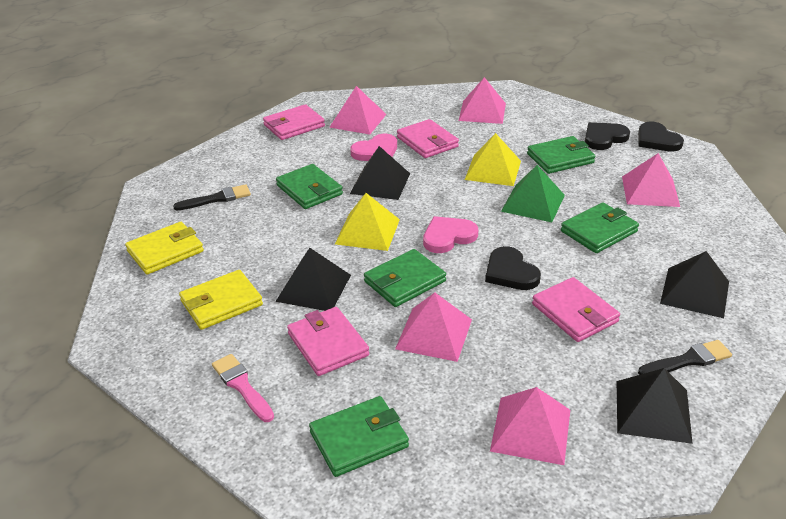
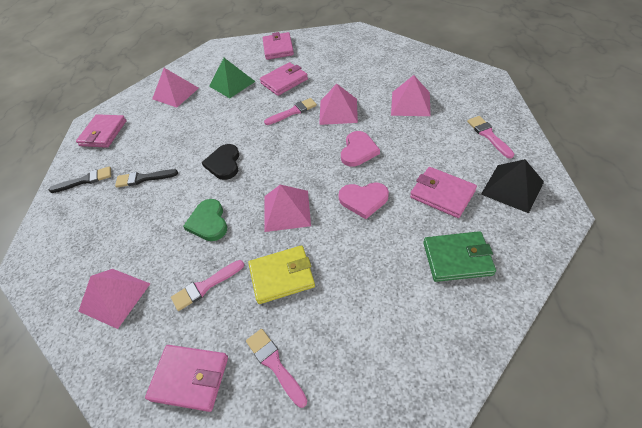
black heart: 3 -> 1
black pyramid: 4 -> 1
green heart: 0 -> 1
green wallet: 5 -> 1
pink brush: 1 -> 4
pink wallet: 4 -> 5
yellow pyramid: 2 -> 0
yellow wallet: 2 -> 1

